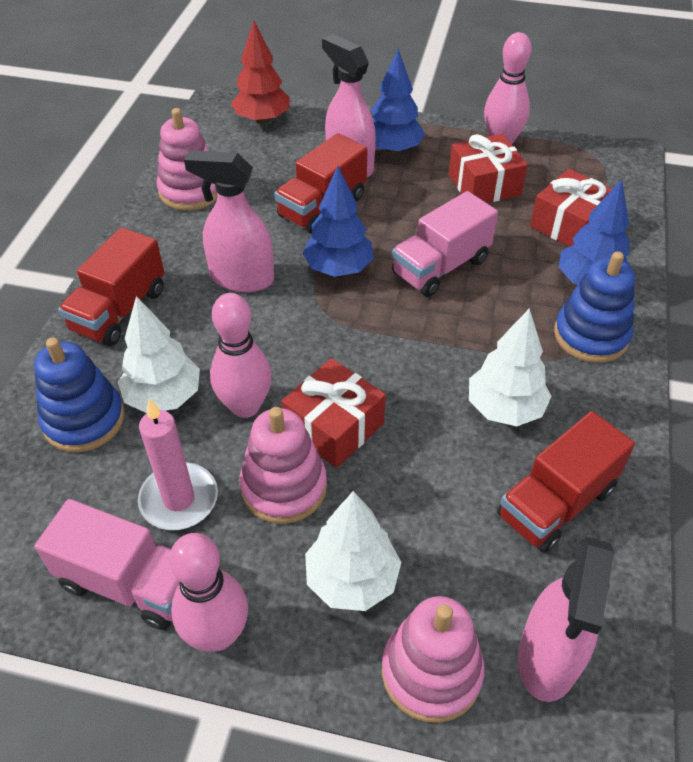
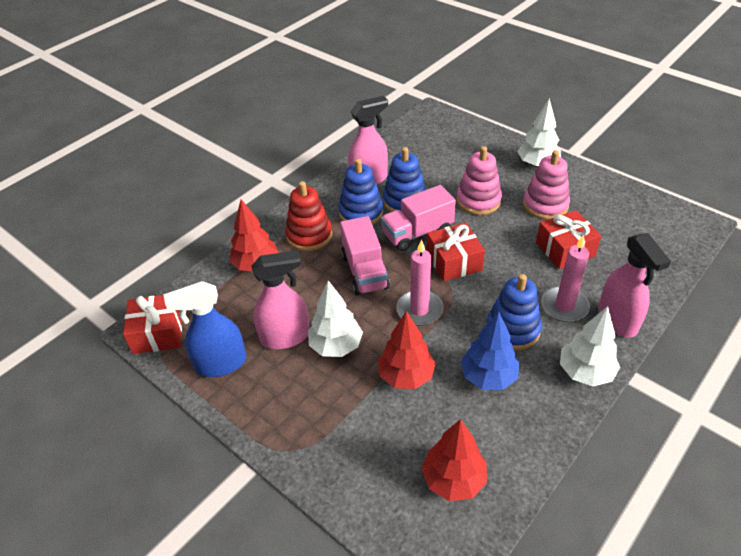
blue spray bottle: 0 -> 1
blue stacking toy: 2 -> 3
blue tree: 3 -> 1
pink bowling pin: 3 -> 0
pink candle: 1 -> 2
pink stacking toy: 3 -> 2
red stacking toy: 0 -> 1
red tree: 1 -> 3
red truck: 3 -> 0

